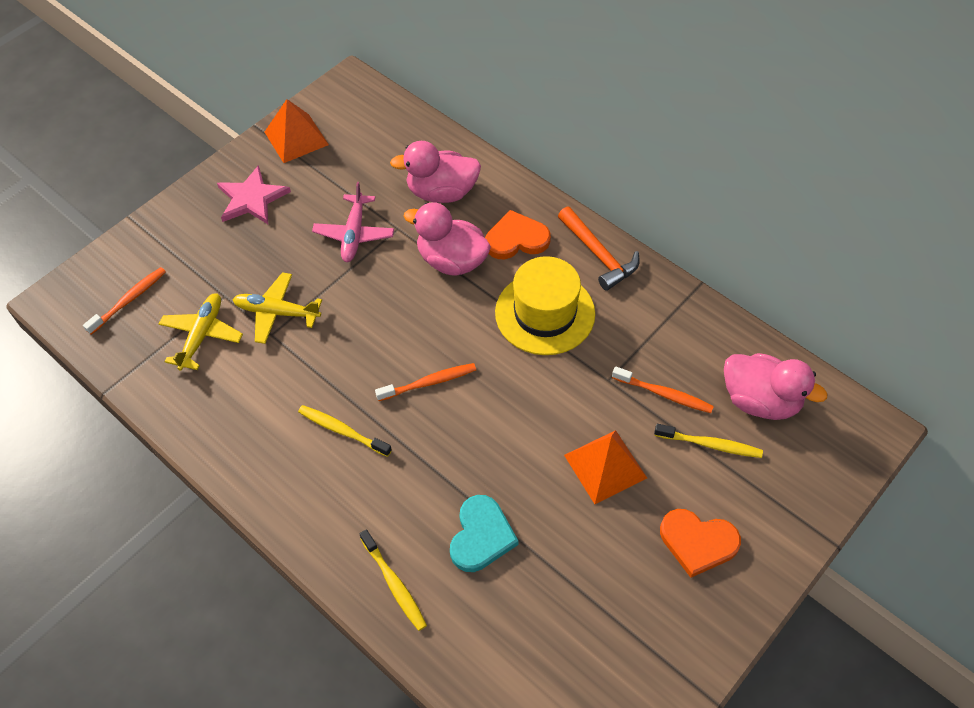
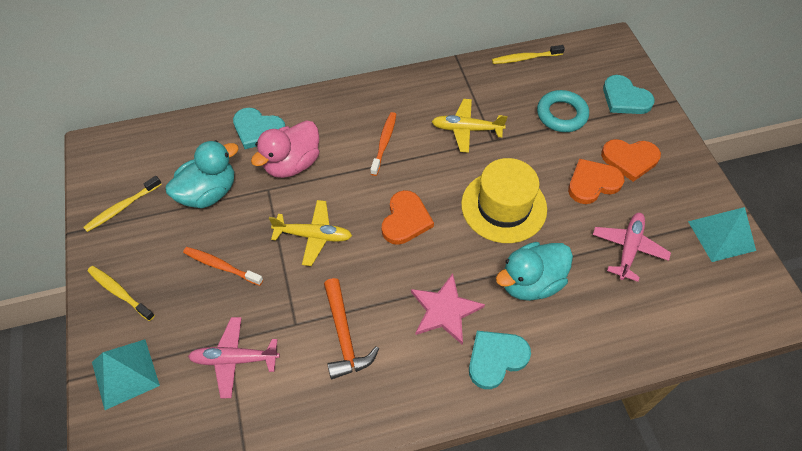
orange heart: 2 -> 3
orange pyramid: 2 -> 0
orange toothbrush: 3 -> 2
pink duck: 3 -> 1
pink plane: 1 -> 2
turquoise duck: 0 -> 2
turquoise heart: 1 -> 3
turquoise pyramid: 0 -> 2
turquoise ring: 0 -> 1

